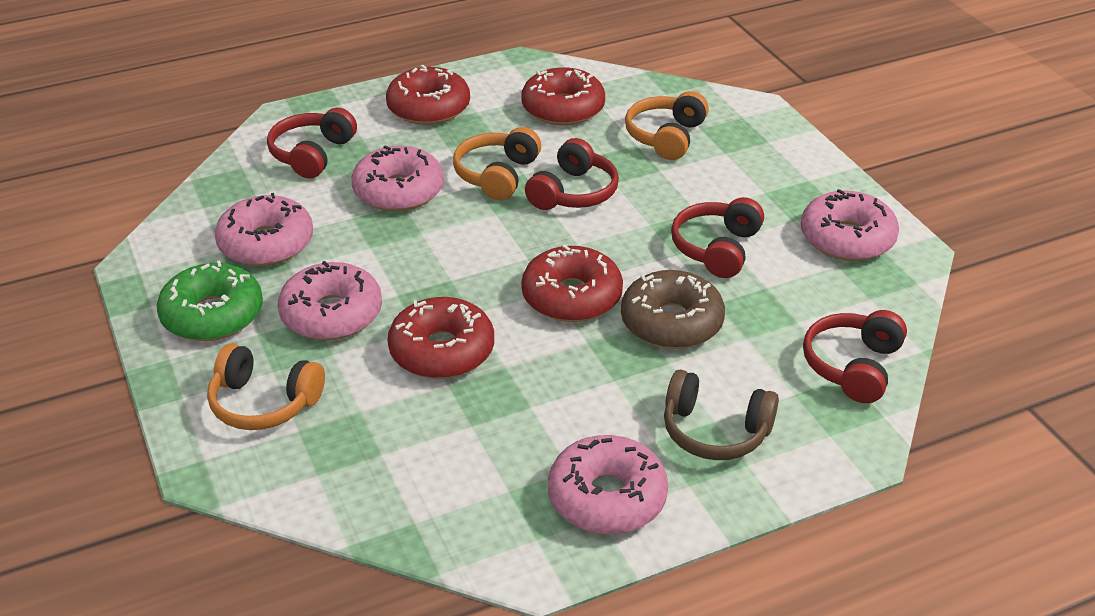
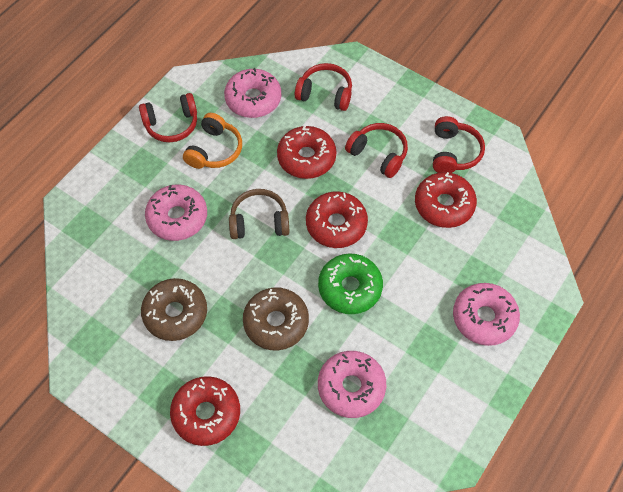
brown donut: 1 -> 2
orange headphones: 3 -> 1
pink donut: 5 -> 4

